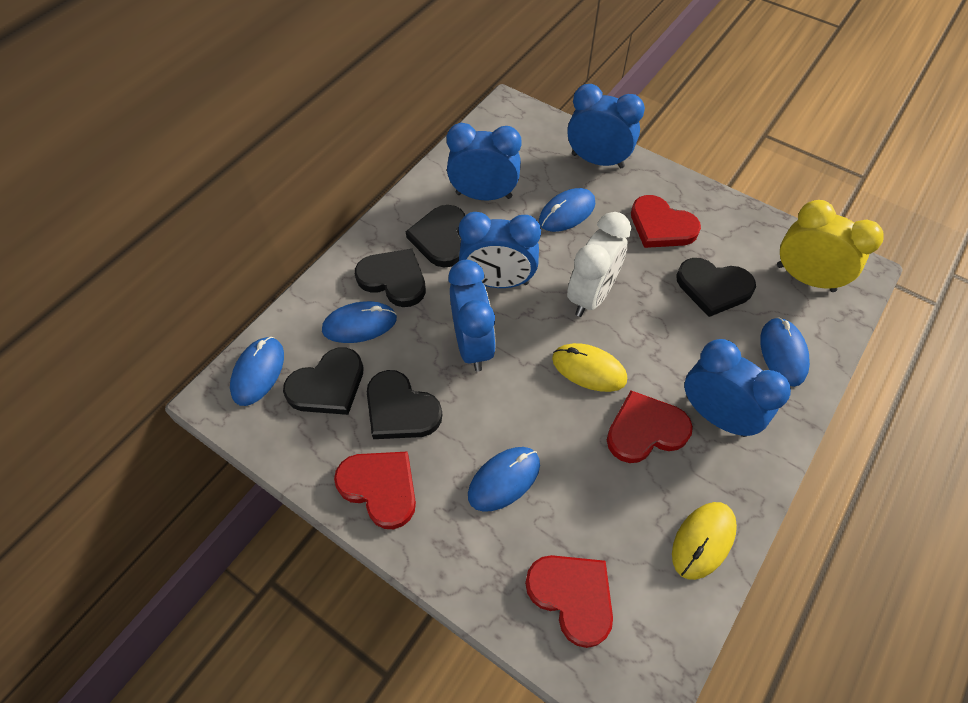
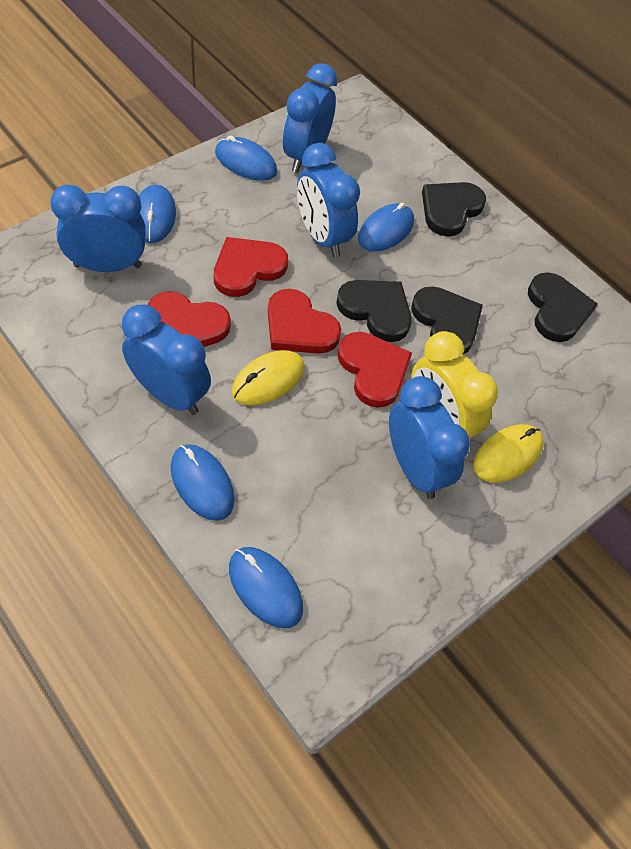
black heart: 5 -> 4
white clock: 1 -> 0

